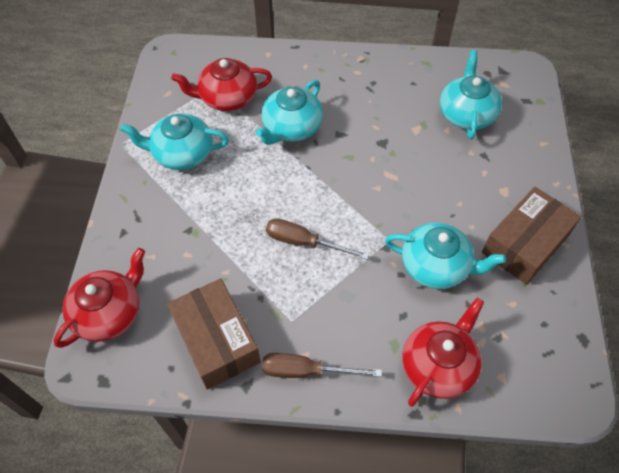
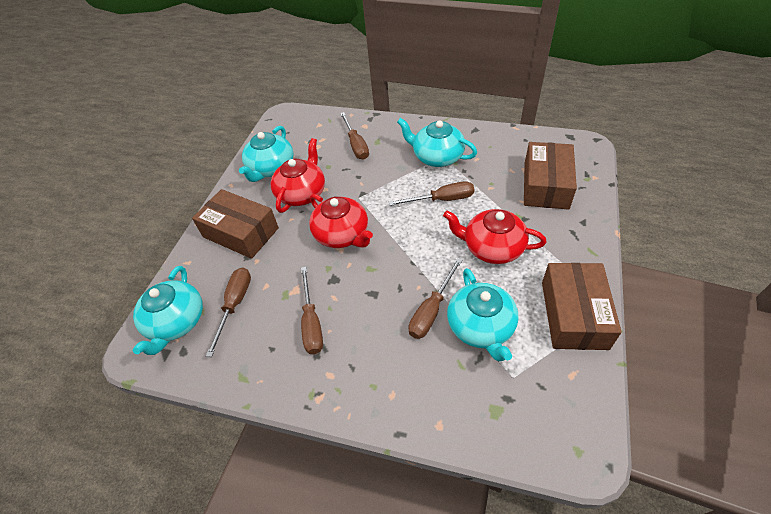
brown box: 2 -> 3
brown screwdriver: 2 -> 5

